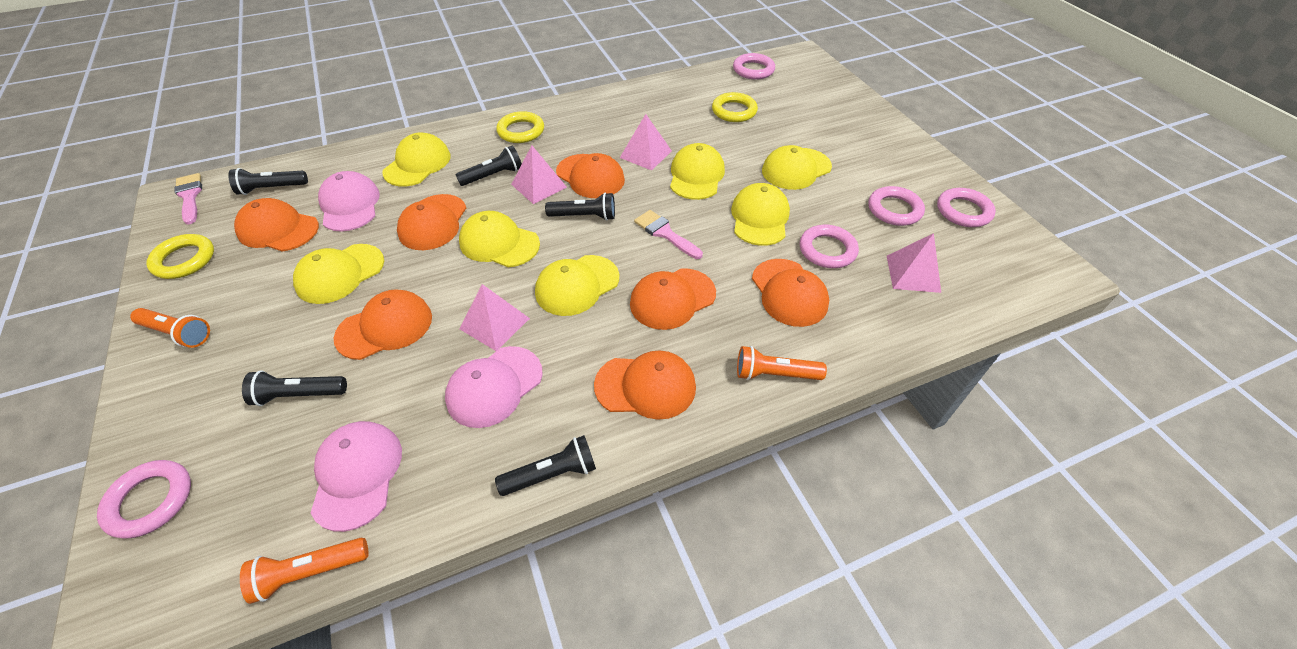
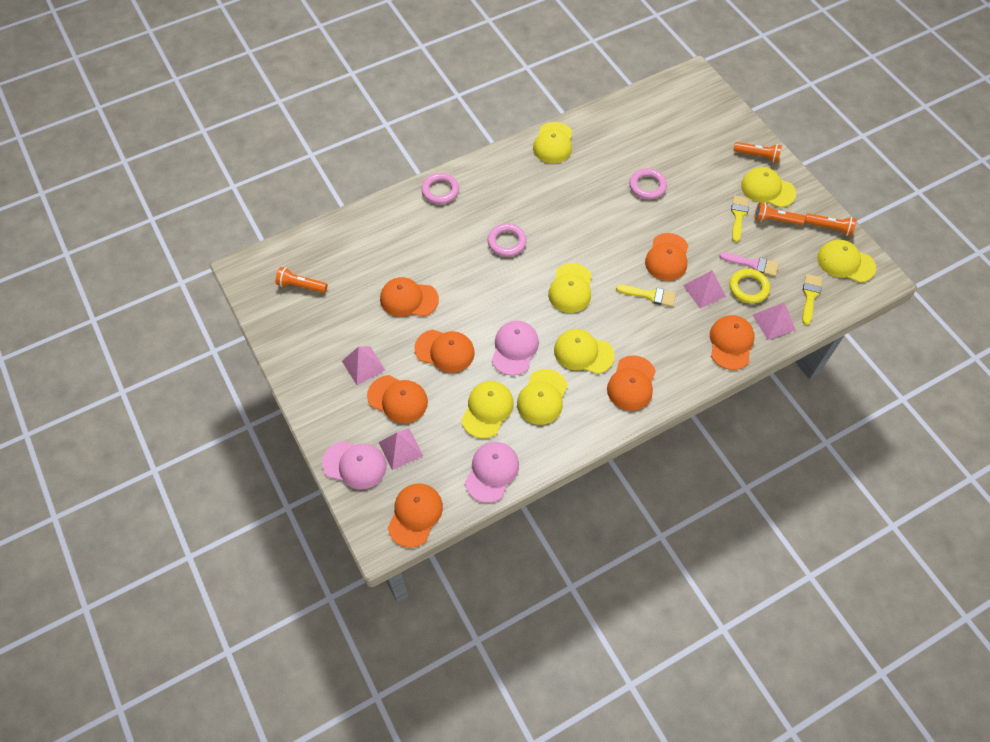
black flashlight: 5 -> 0
orange flashlight: 3 -> 4
pink brush: 2 -> 1
pink ring: 5 -> 3
yellow brush: 0 -> 3
yellow ring: 3 -> 1

